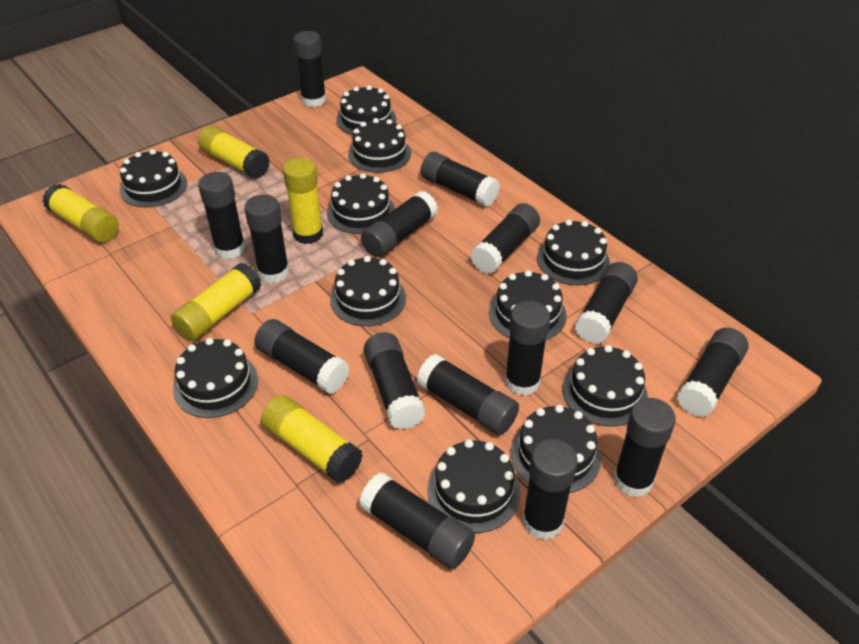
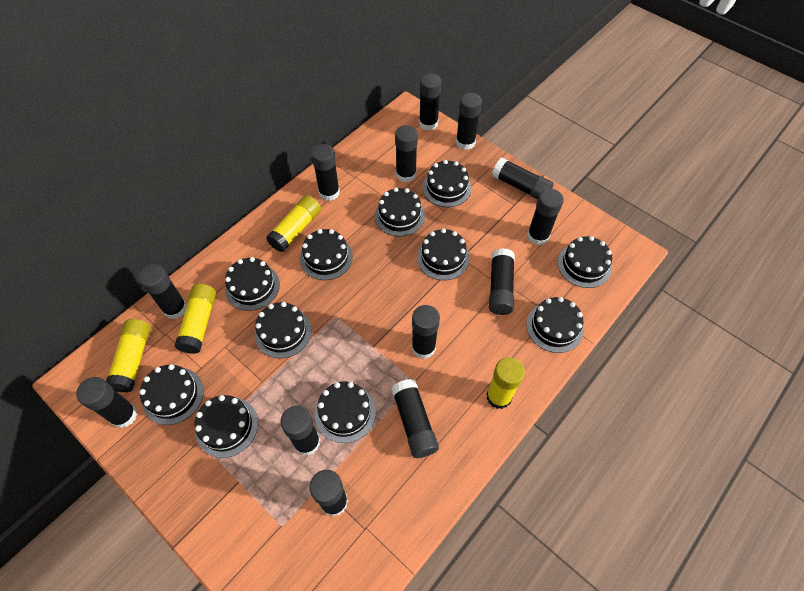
black glue stick: 15 -> 13
yellow glue stick: 5 -> 4

